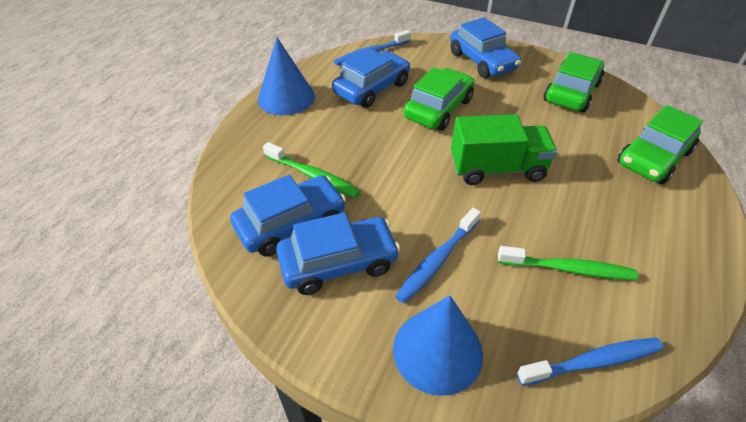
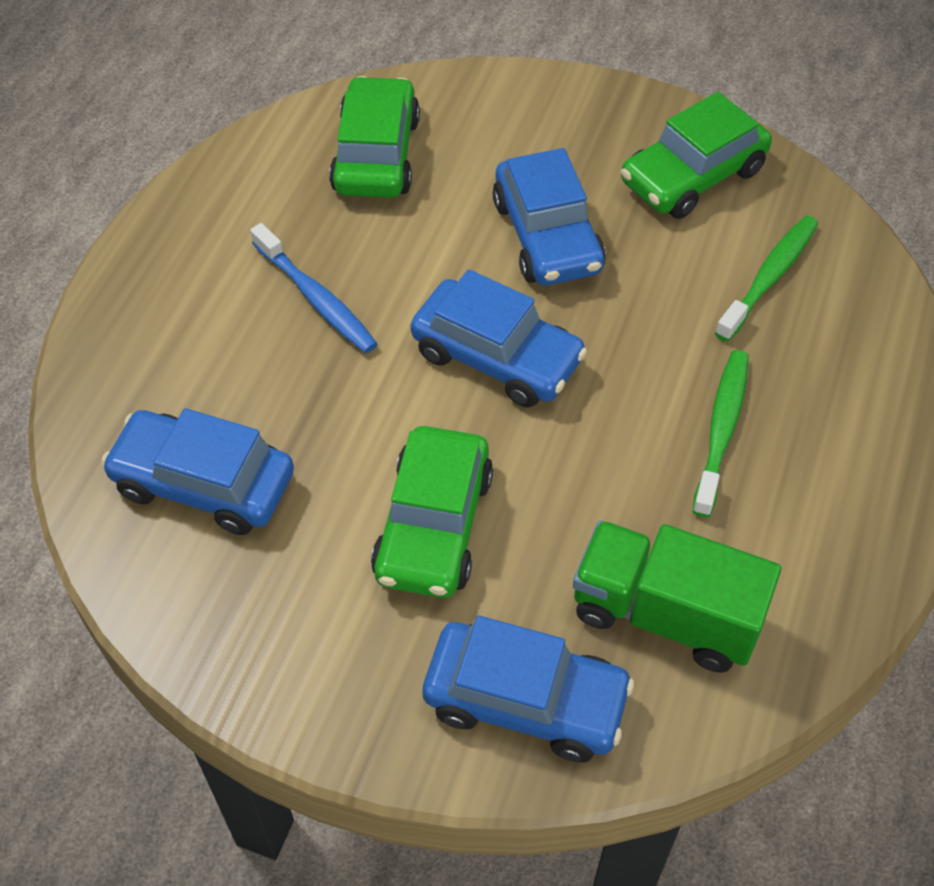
blue cone: 2 -> 0
blue toothbrush: 3 -> 1

